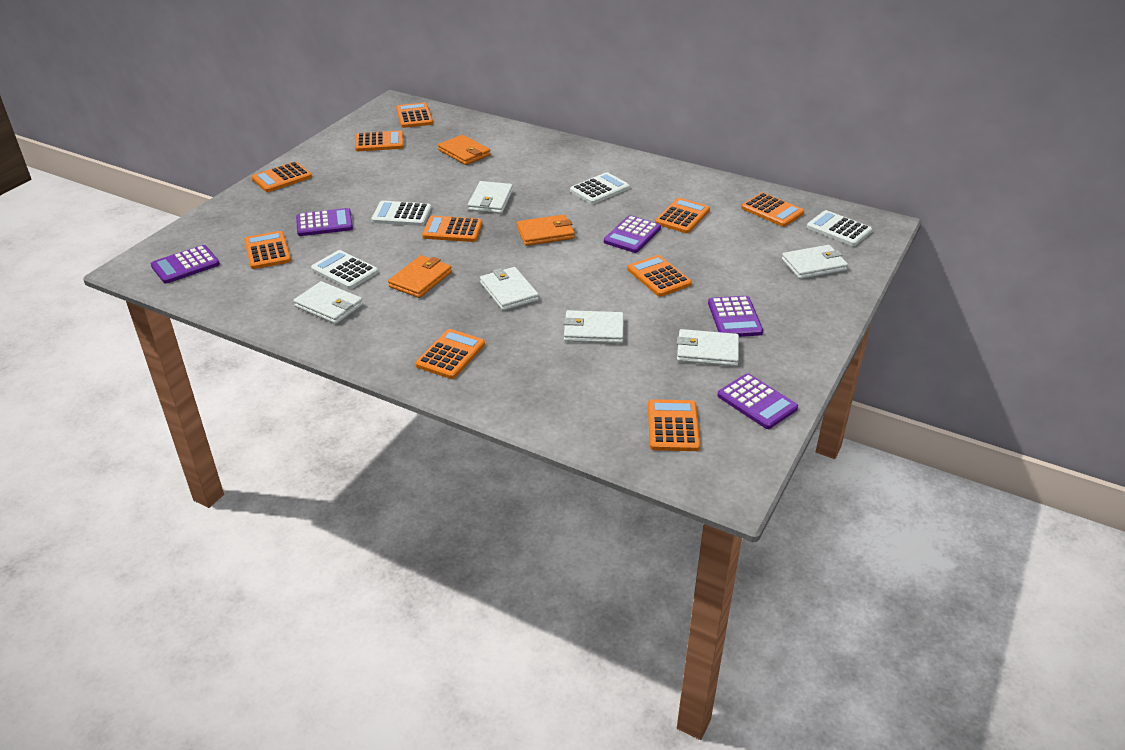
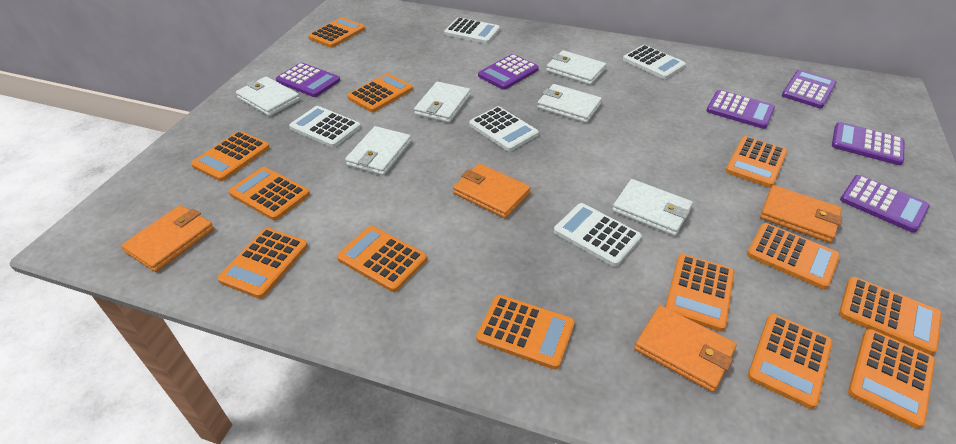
orange calculator: 10 -> 13
orange wallet: 3 -> 4
purple calculator: 5 -> 6
white calculator: 4 -> 5

